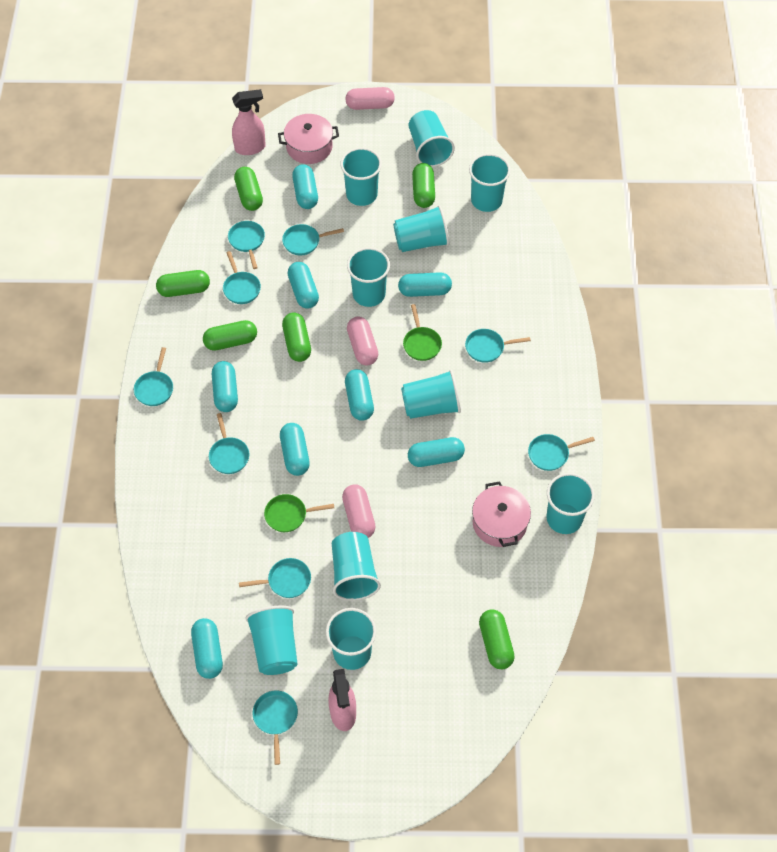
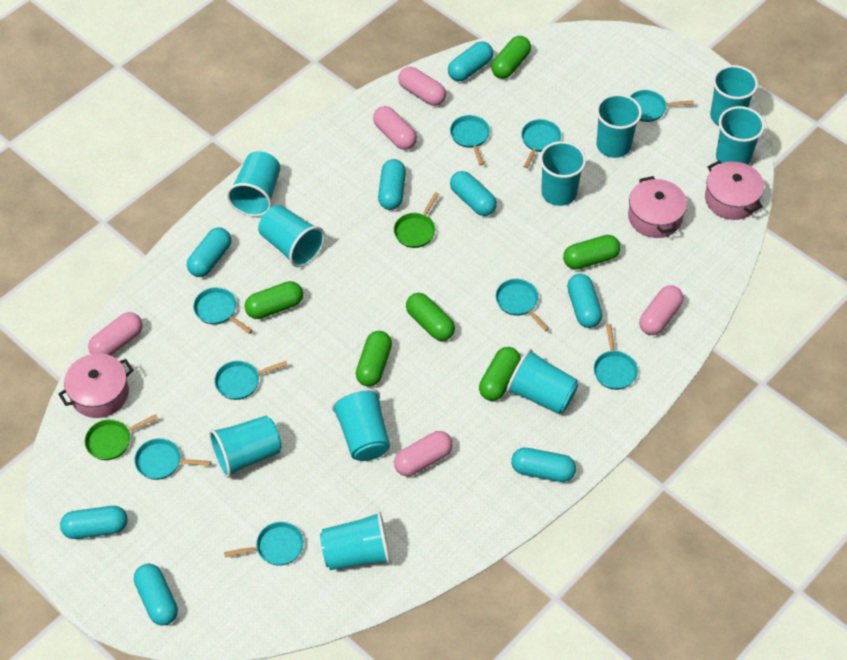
pink capsule: 3 -> 5
pink pot: 2 -> 3
pink spray bottle: 2 -> 0

